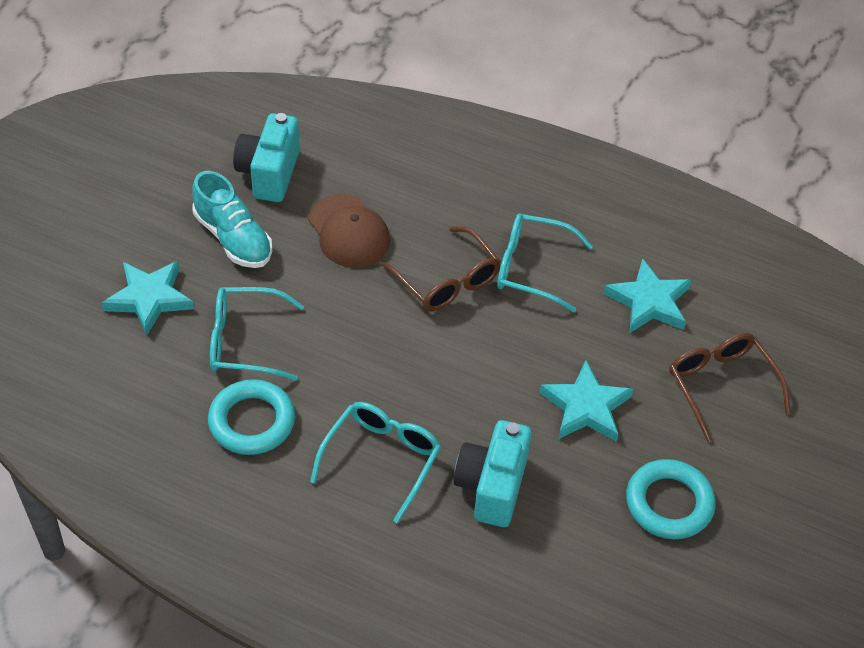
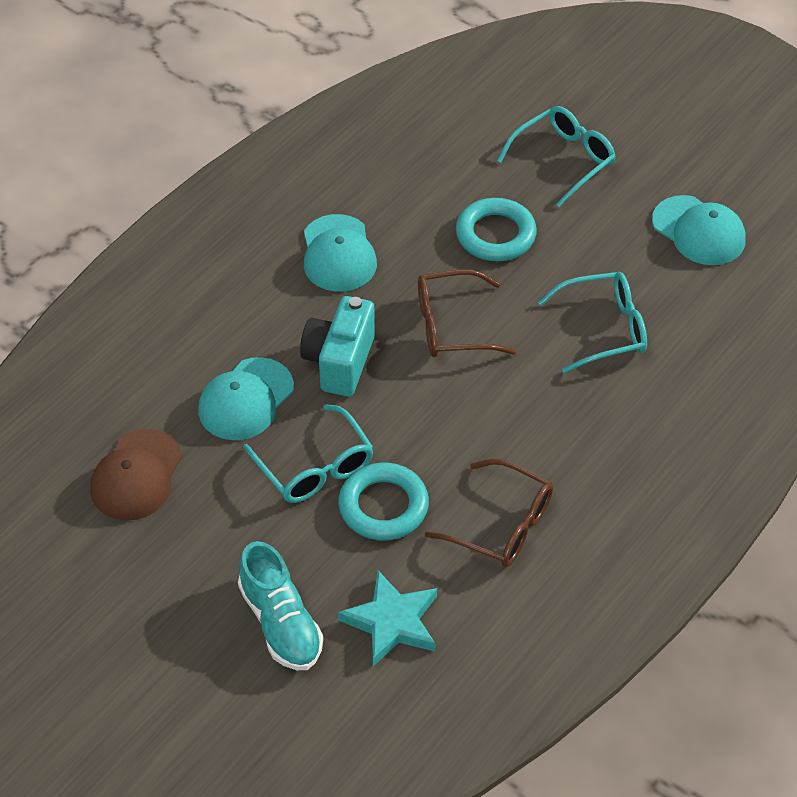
turquoise camera: 2 -> 1
turquoise cap: 0 -> 3
turquoise star: 3 -> 1

